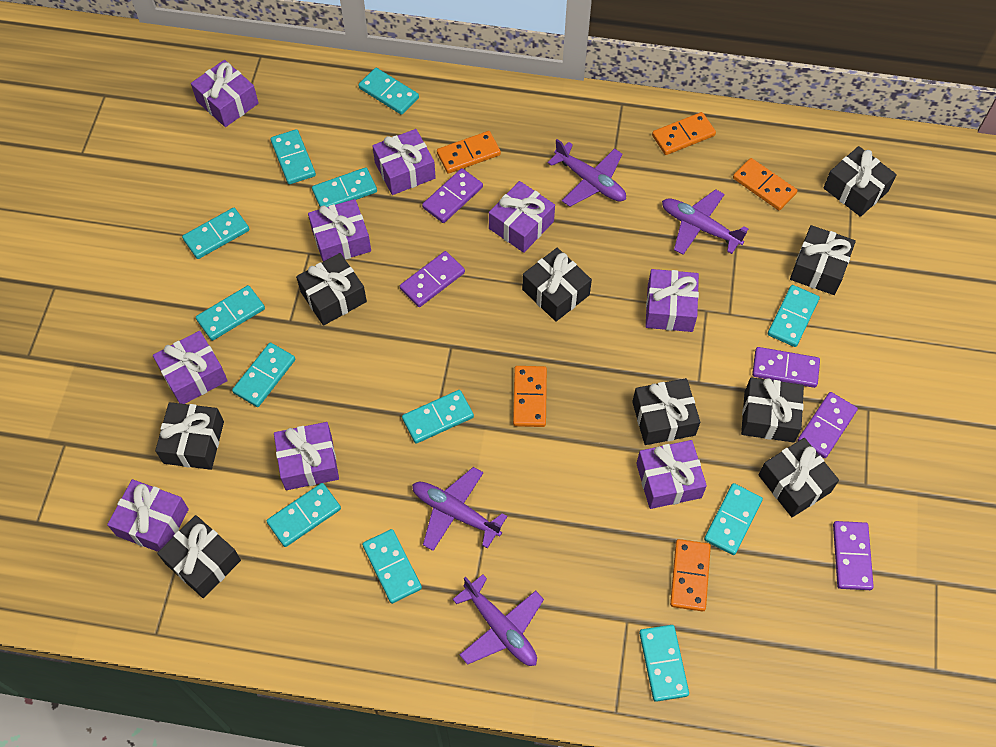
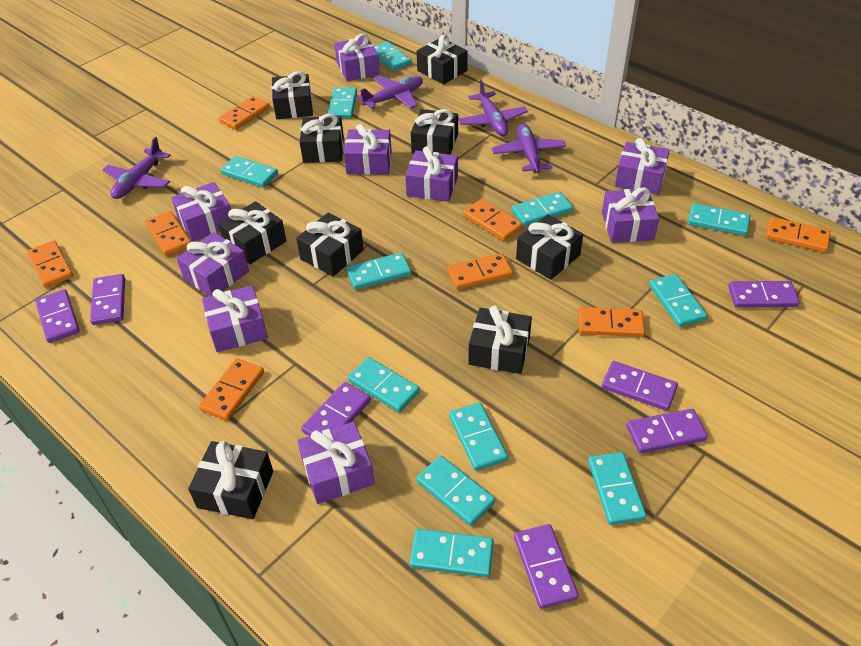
orange domino: 5 -> 8
purple domino: 5 -> 7

